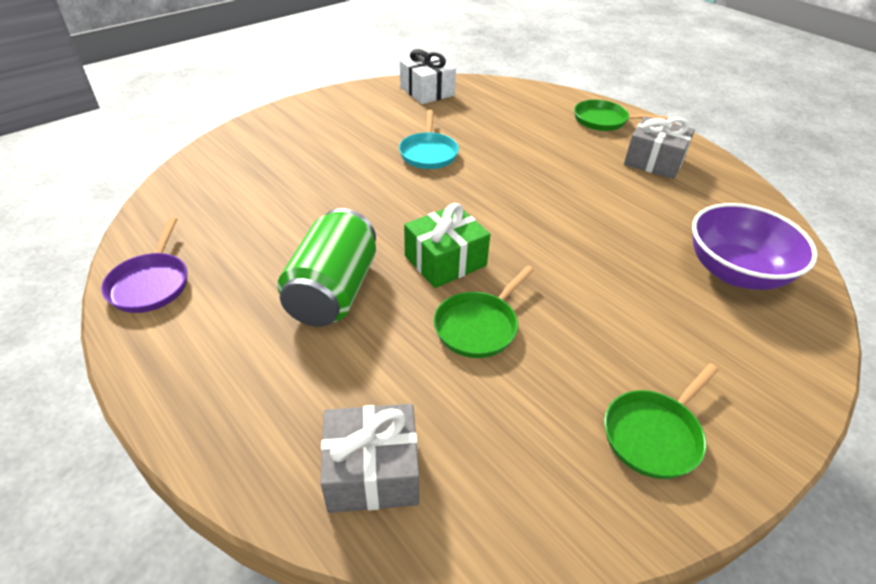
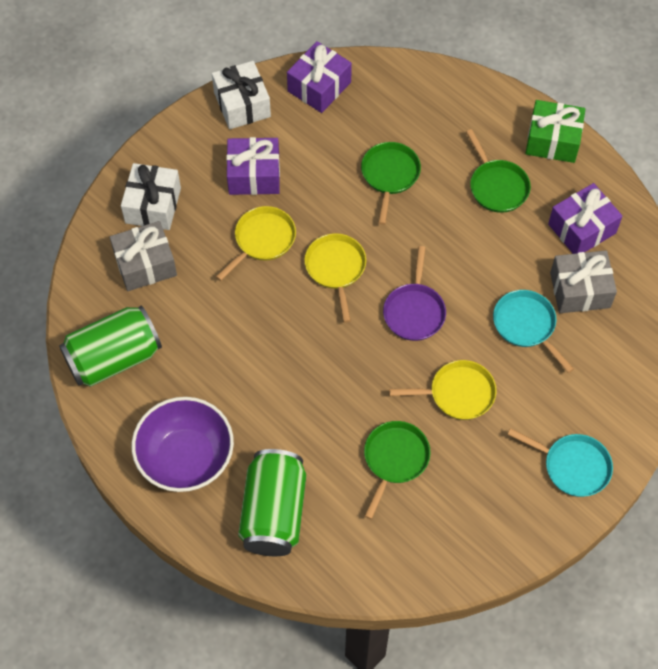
green can: 1 -> 2
purple gift: 0 -> 3
turquoise pan: 1 -> 2
white gift: 1 -> 2
yellow pan: 0 -> 3

